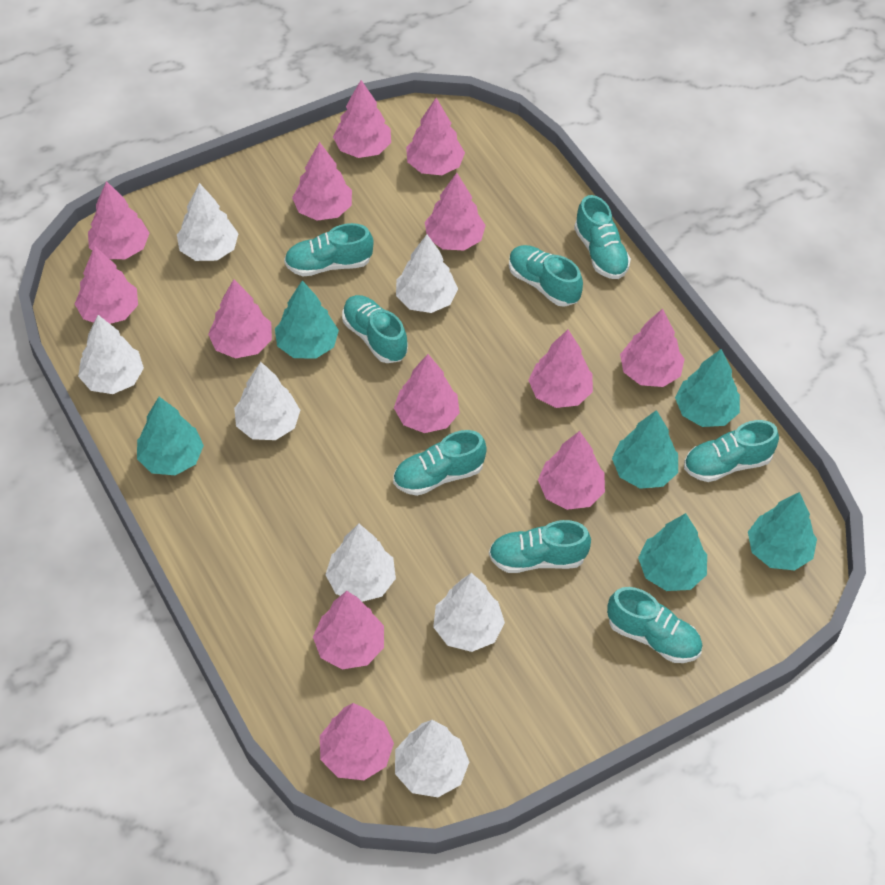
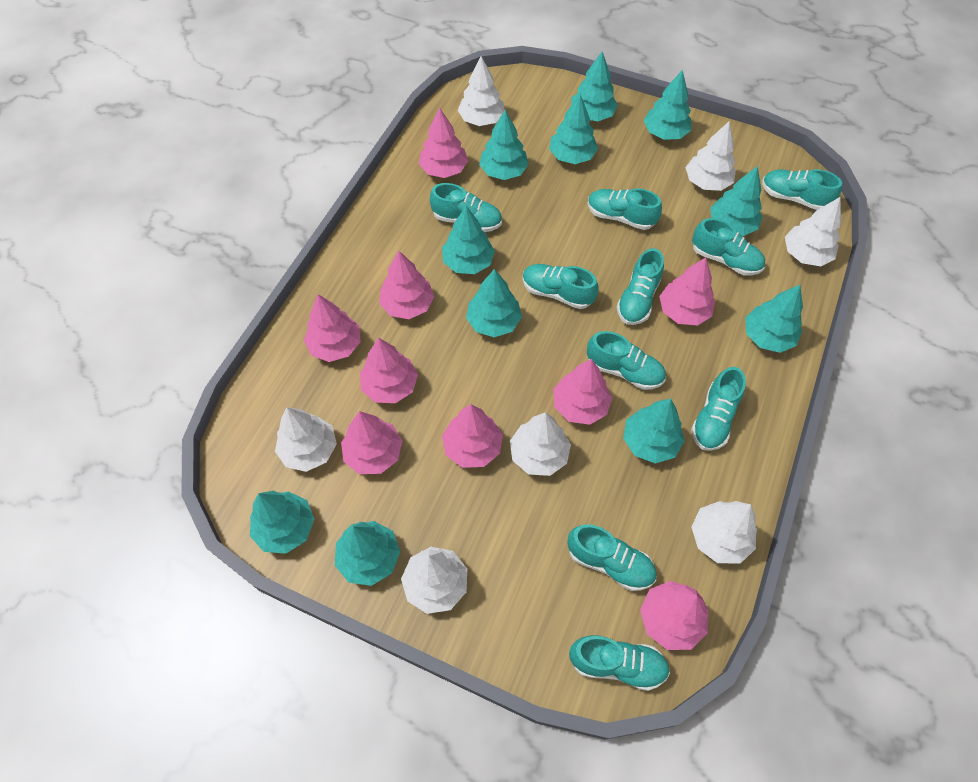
pink tree: 13 -> 9
turquoise shoe: 8 -> 10
turquoise tree: 6 -> 11

